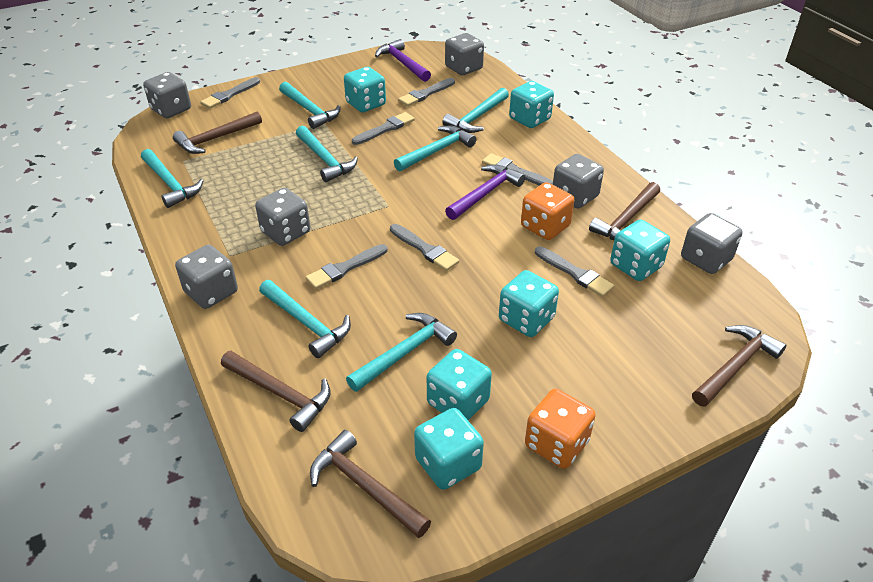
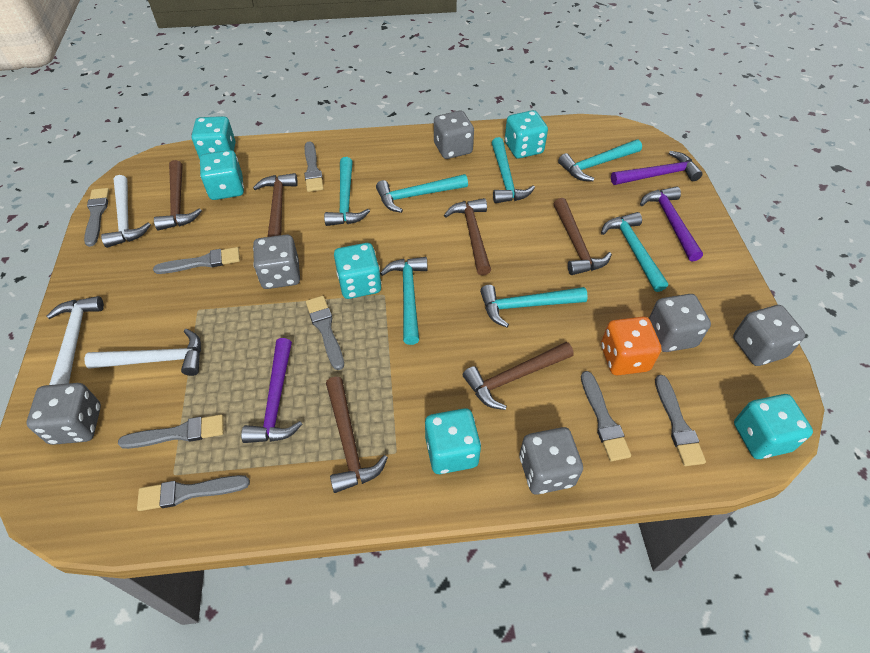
brown hammer: 5 -> 6
grey brush: 7 -> 8
orange dice: 2 -> 1
purple hammer: 2 -> 3
white hammer: 0 -> 3

